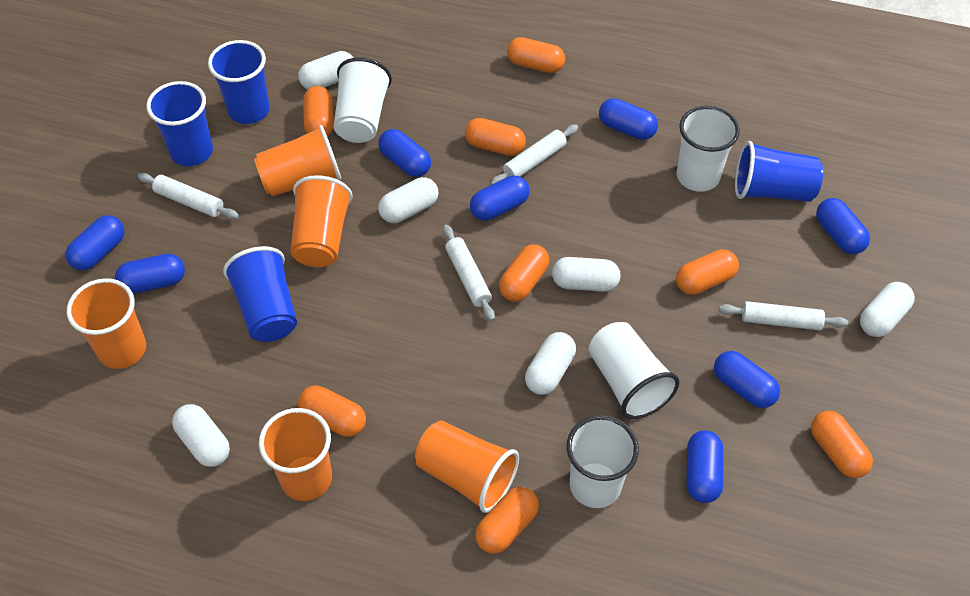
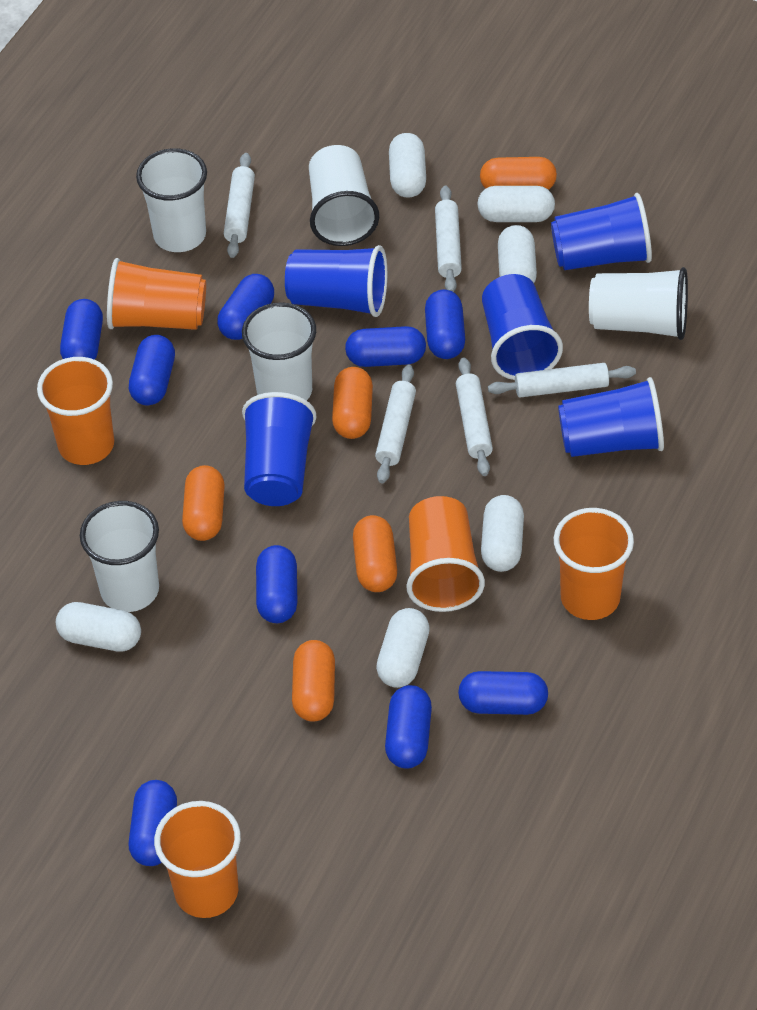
blue capsule: 8 -> 9
blue cup: 4 -> 5
orange capsule: 8 -> 5
white cup: 4 -> 5
white rolling pin: 4 -> 5

